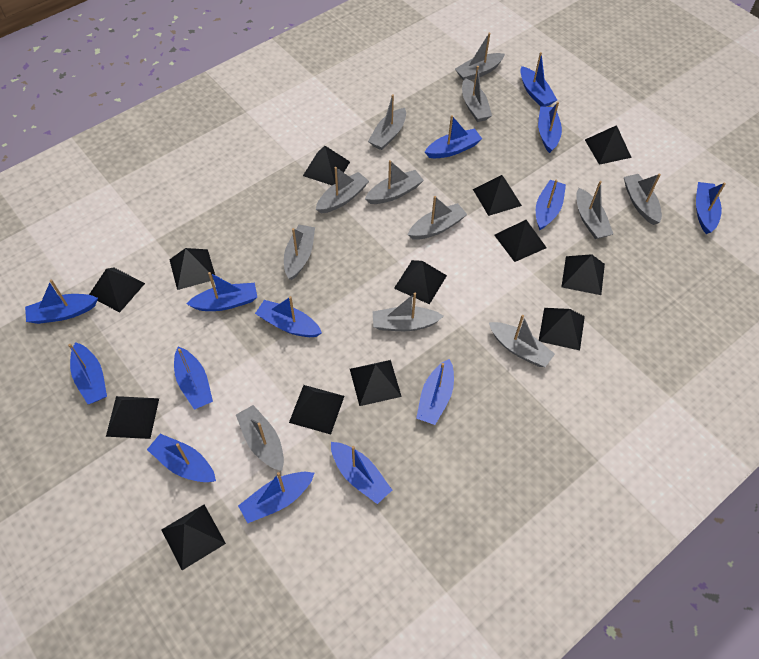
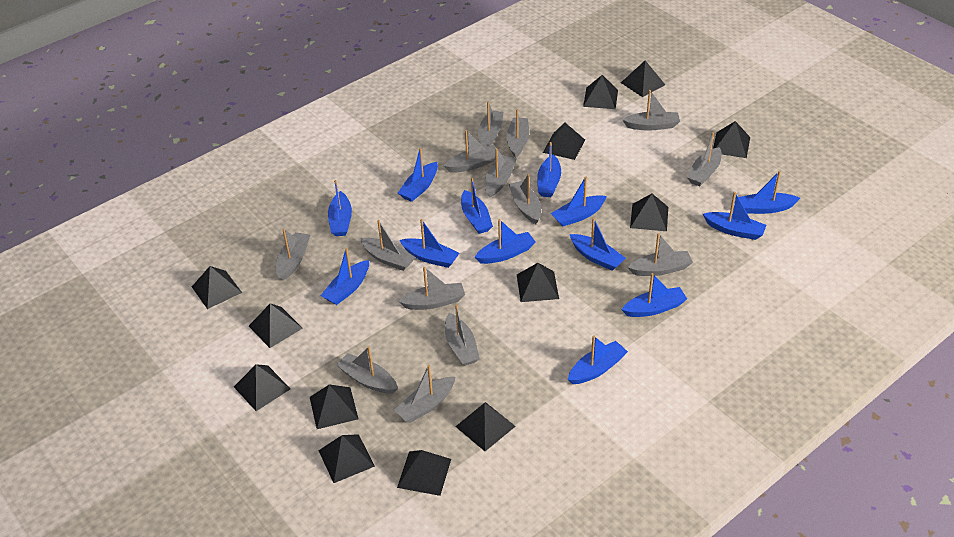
blue boat: 14 -> 13
grey boat: 12 -> 14

